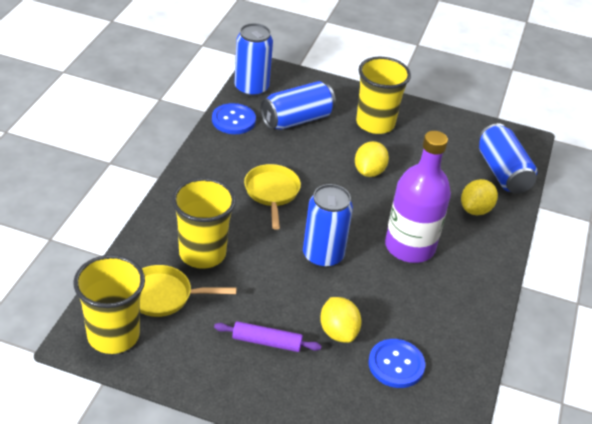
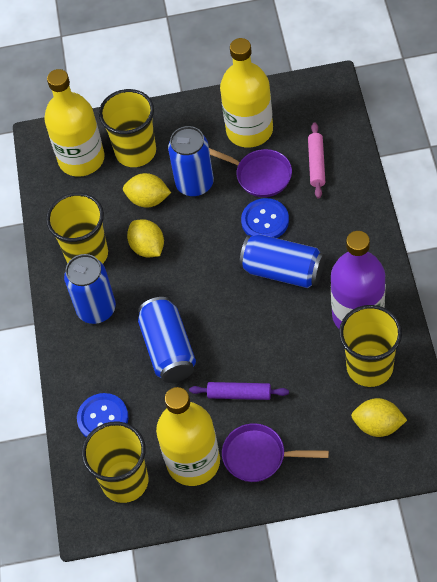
pink rolling pin: 0 -> 1
purple pan: 0 -> 2
yellow bottle: 0 -> 3
yellow cup: 3 -> 4
yellow pan: 2 -> 0

